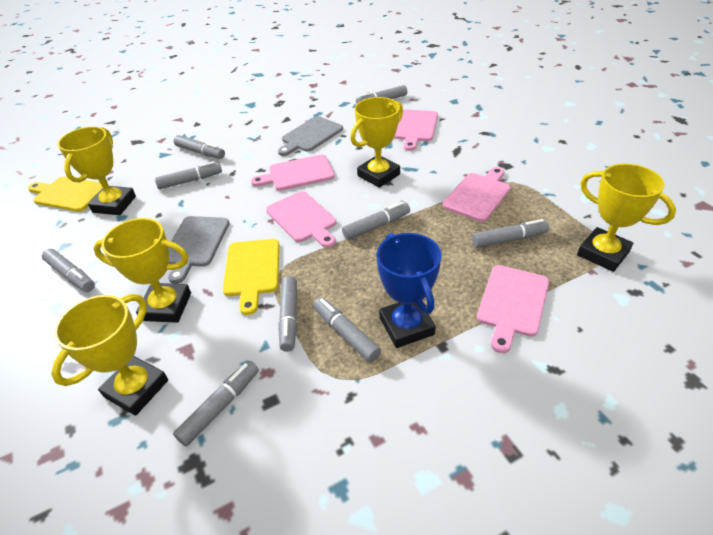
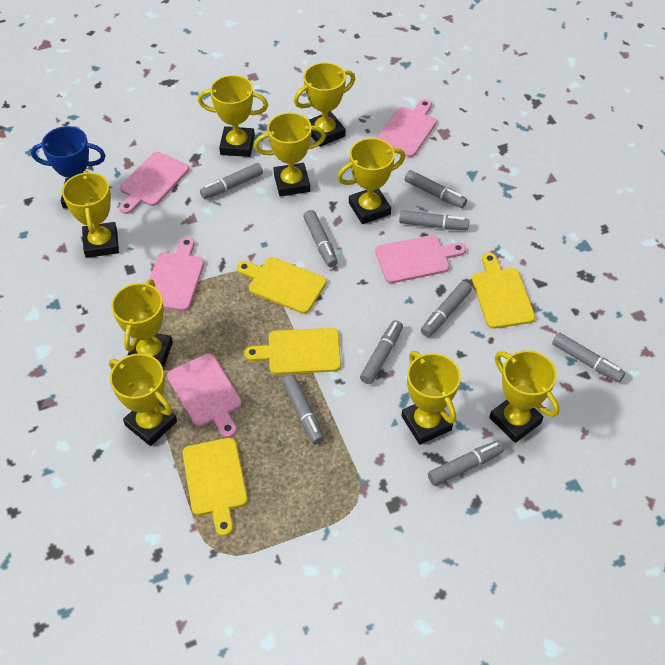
grey cutting board: 2 -> 0
yellow cutting board: 2 -> 4
yellow trophy: 5 -> 9

